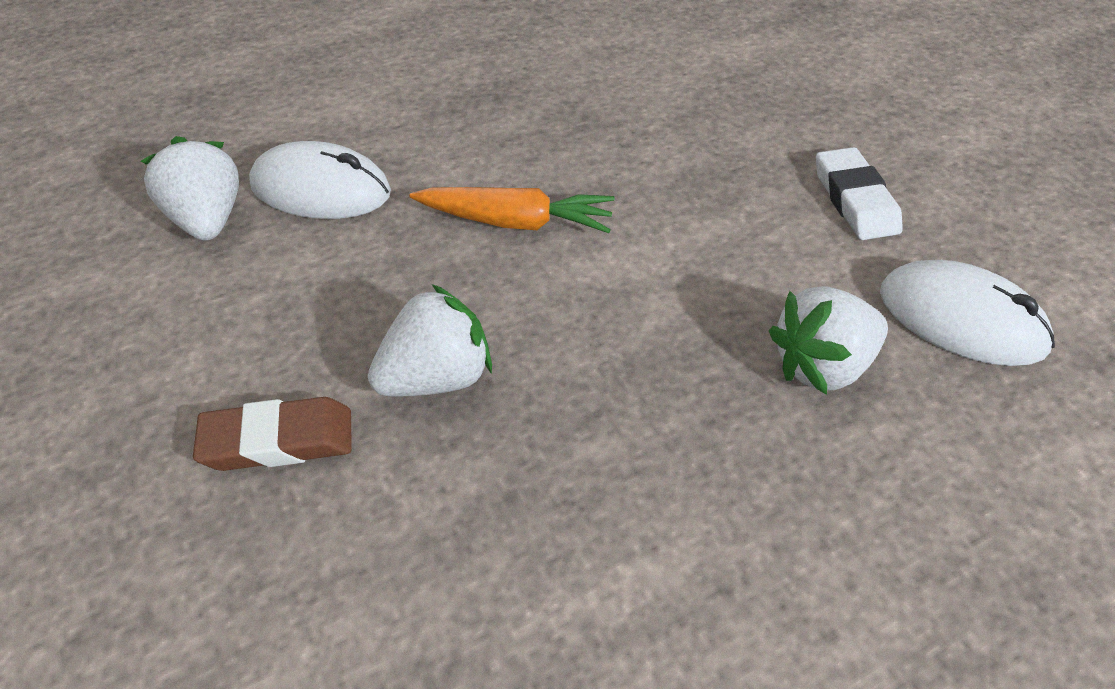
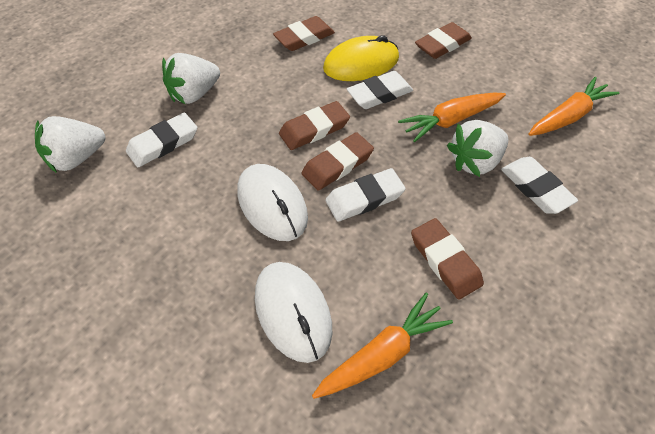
brown eraser: 1 -> 5
orange carrot: 1 -> 3
white eraser: 1 -> 4
yellow mouse: 0 -> 1

